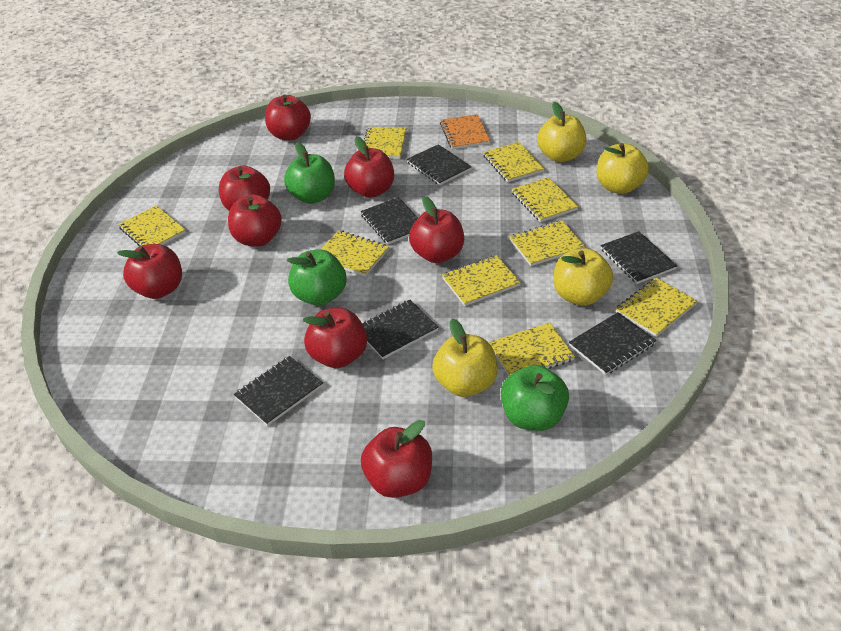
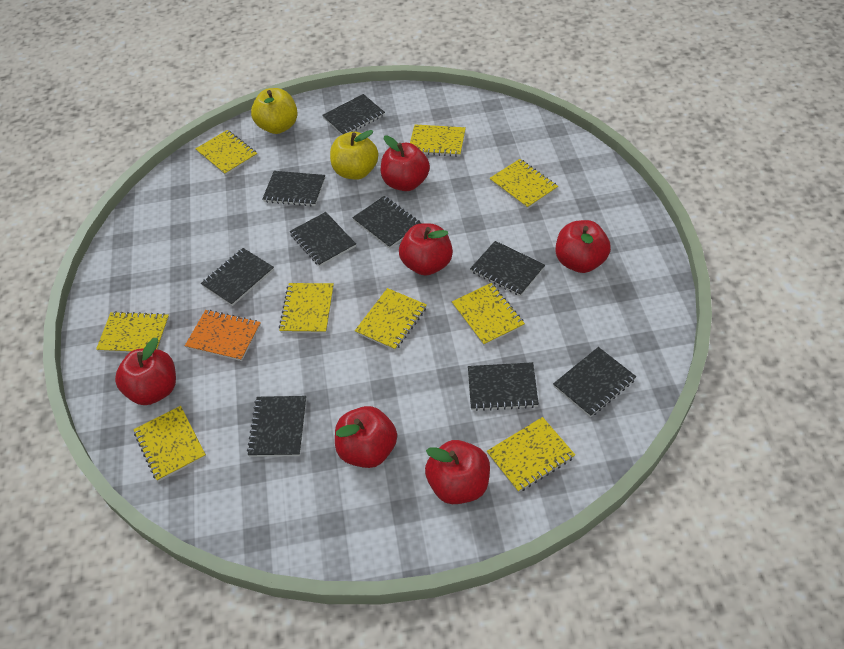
black notebook: 6 -> 9
green apple: 3 -> 0
red apple: 8 -> 6
yellow apple: 4 -> 2

